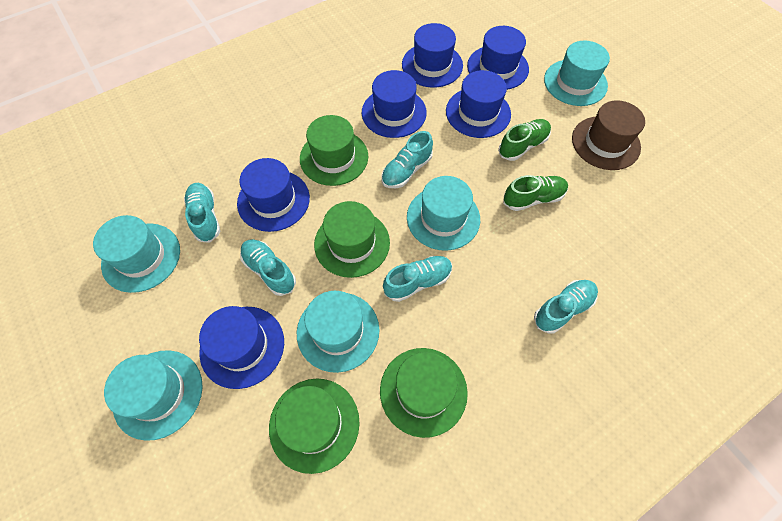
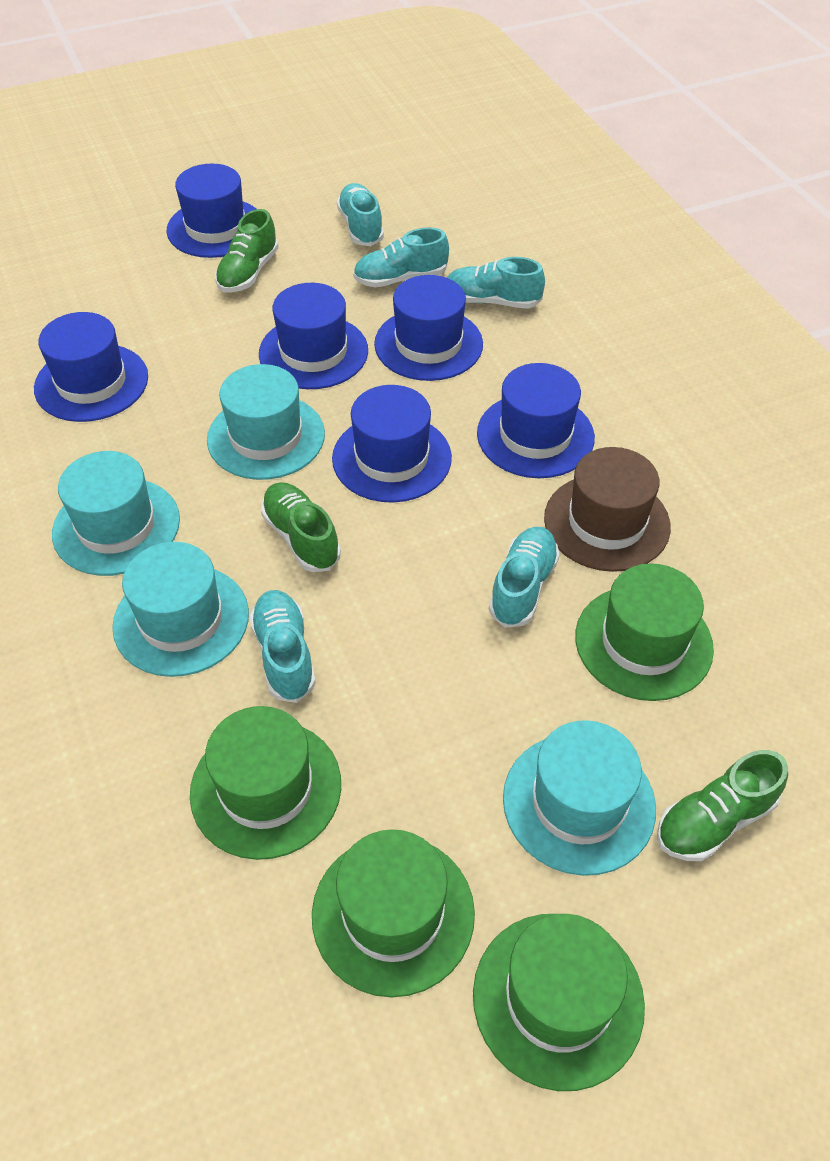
green shoe: 2 -> 3
turquoise hat: 5 -> 4

